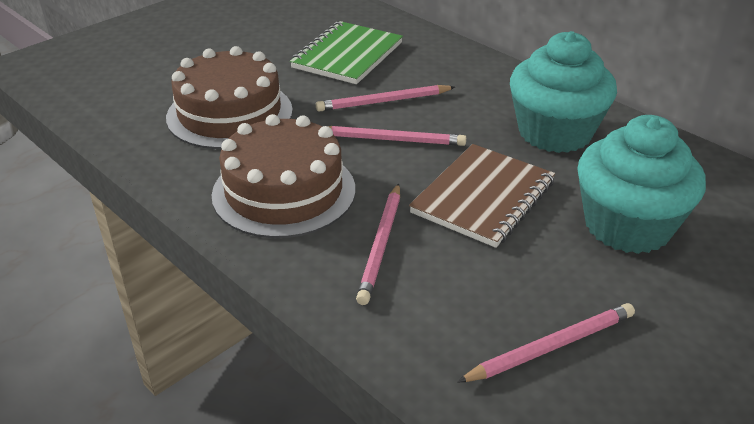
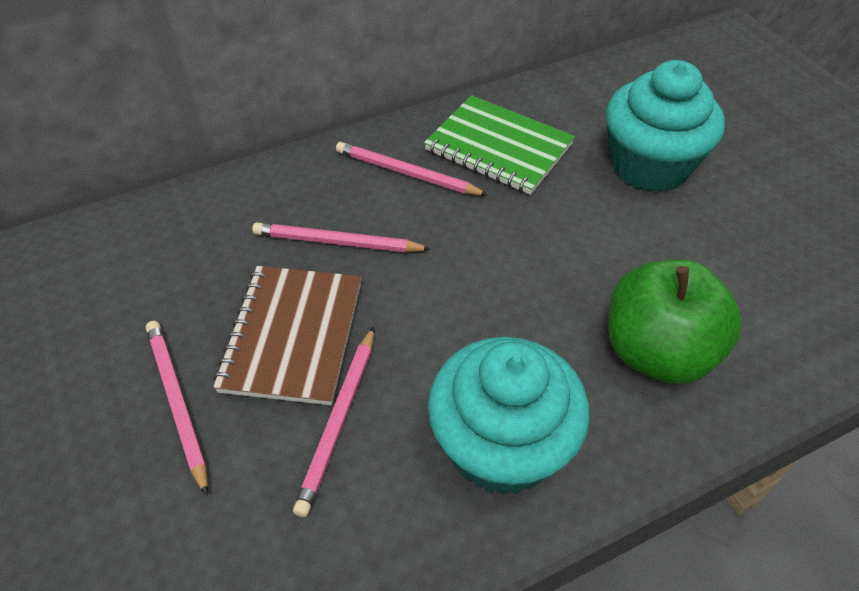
brown cake: 2 -> 0
green apple: 0 -> 1

